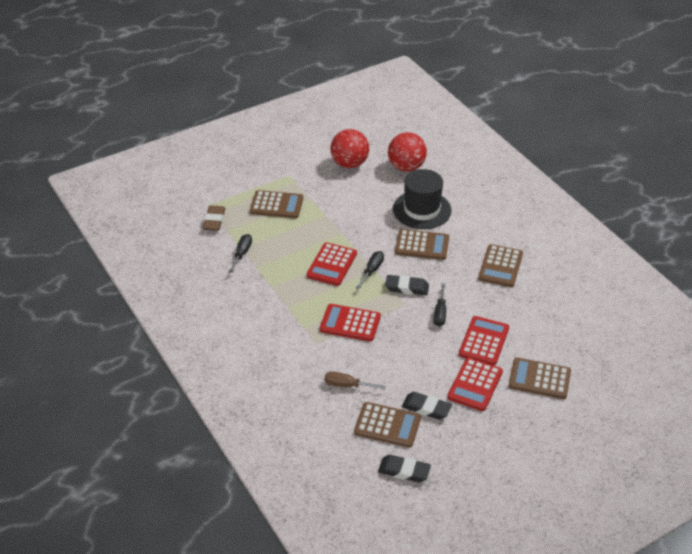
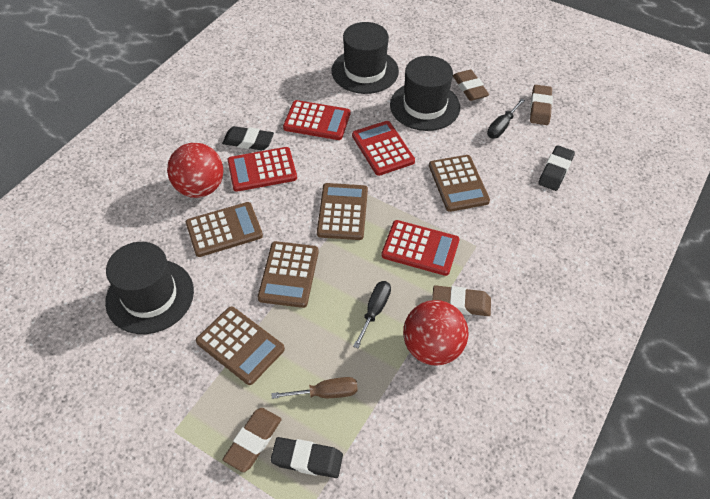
black hat: 1 -> 3
black screwdriver: 3 -> 2
brown eraser: 1 -> 4

